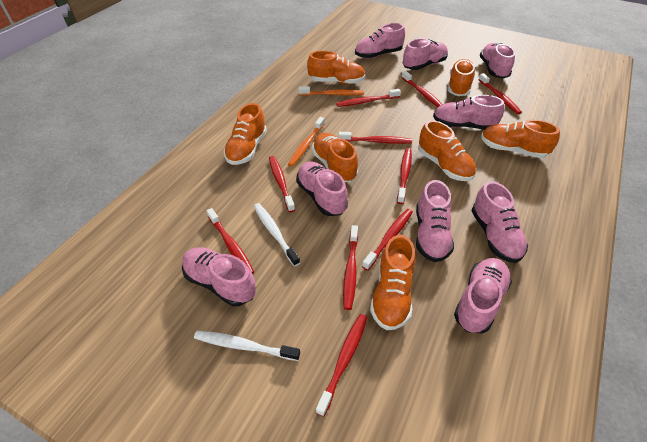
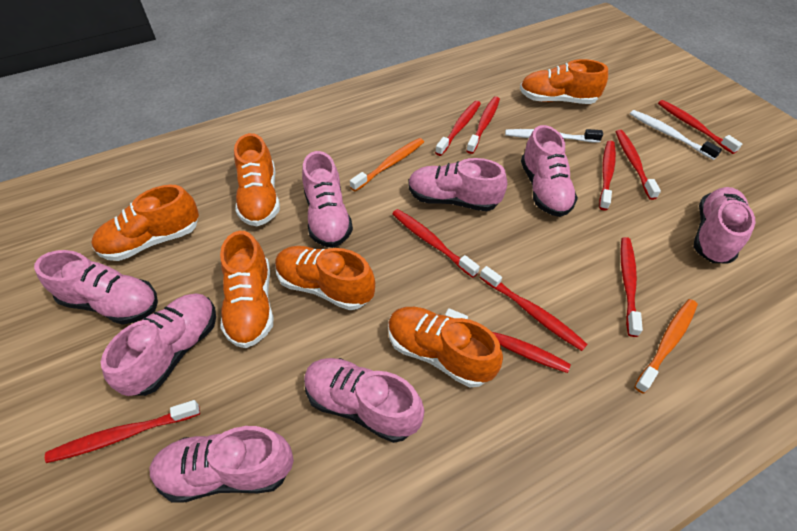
orange shoe: 7 -> 6
pink shoe: 9 -> 8

